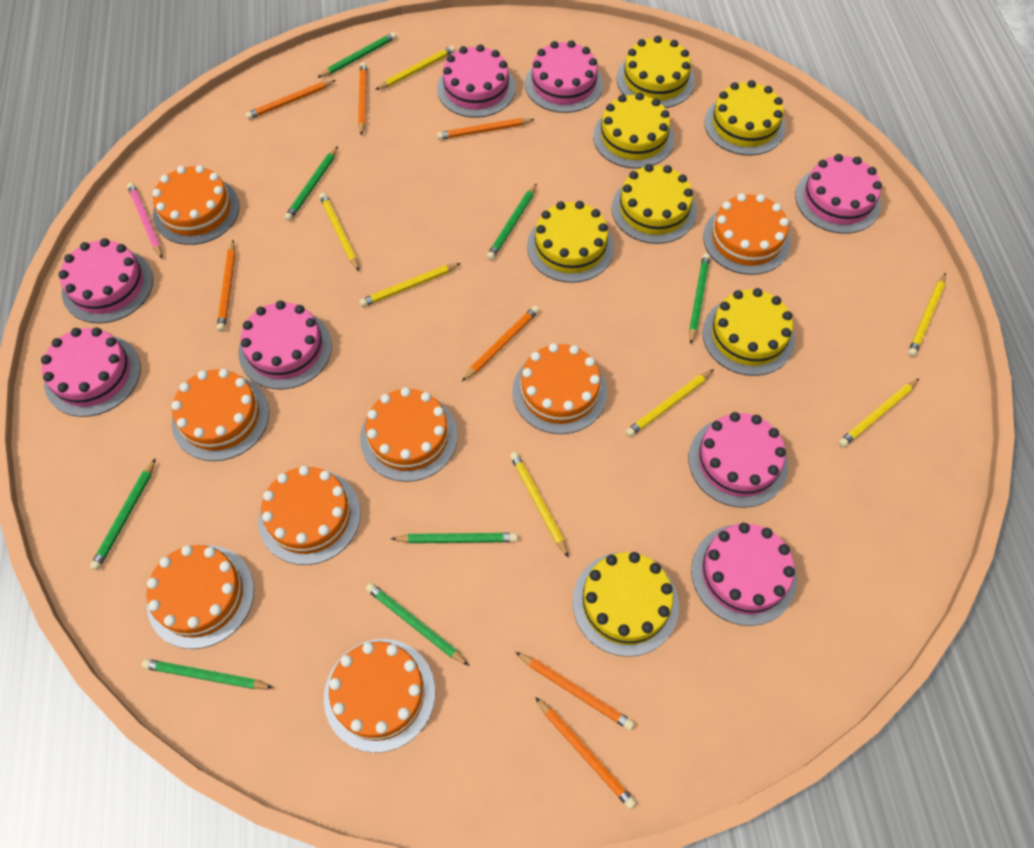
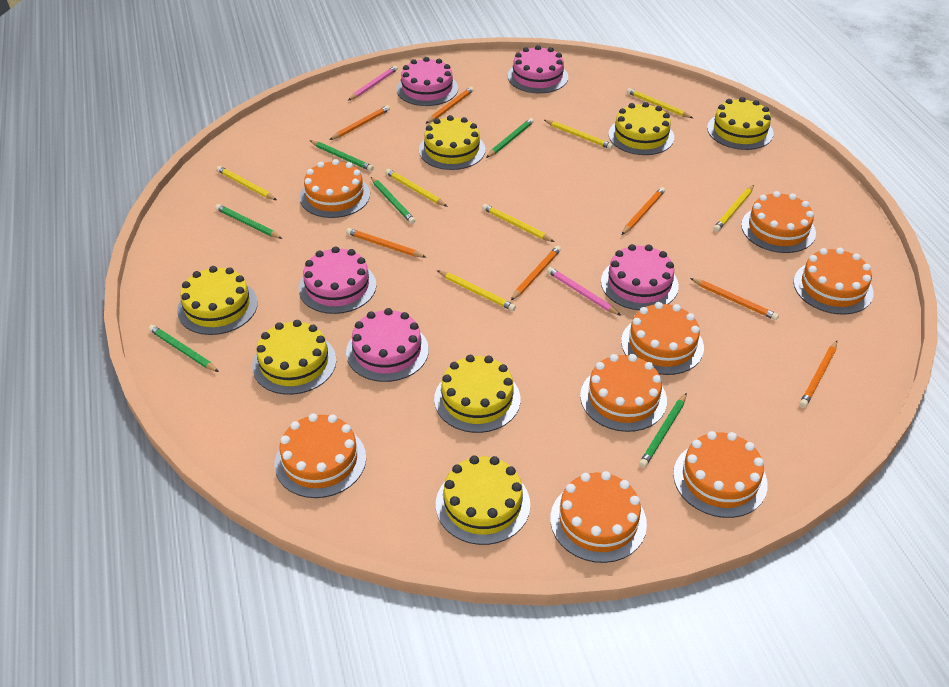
green pencil: 8 -> 6
pink cake: 8 -> 5
pink pencil: 1 -> 2

